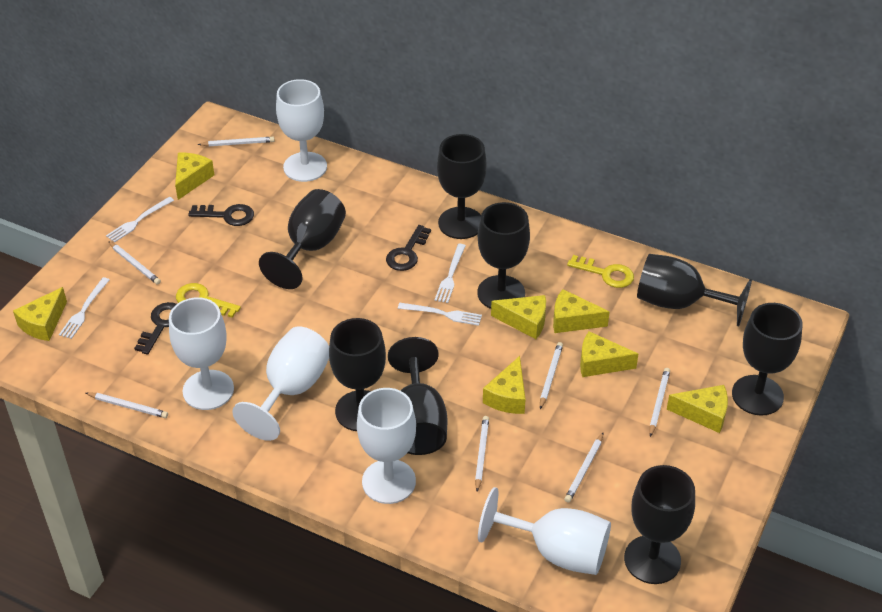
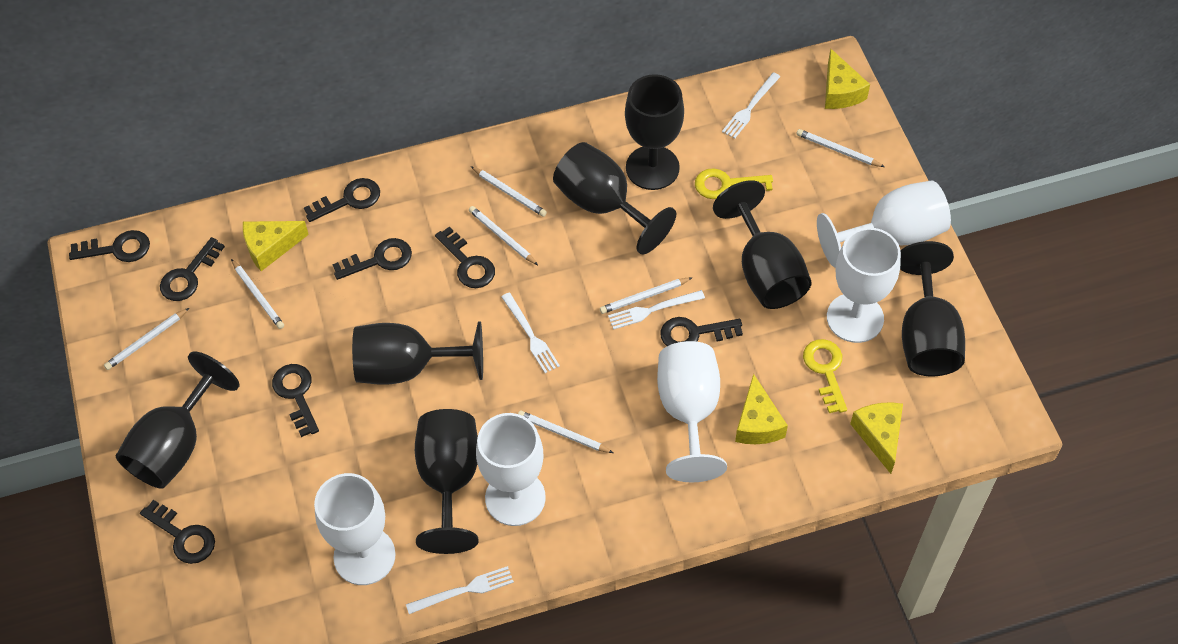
black goblet: 8 -> 7
black key: 3 -> 8
yellow cheese: 7 -> 4

